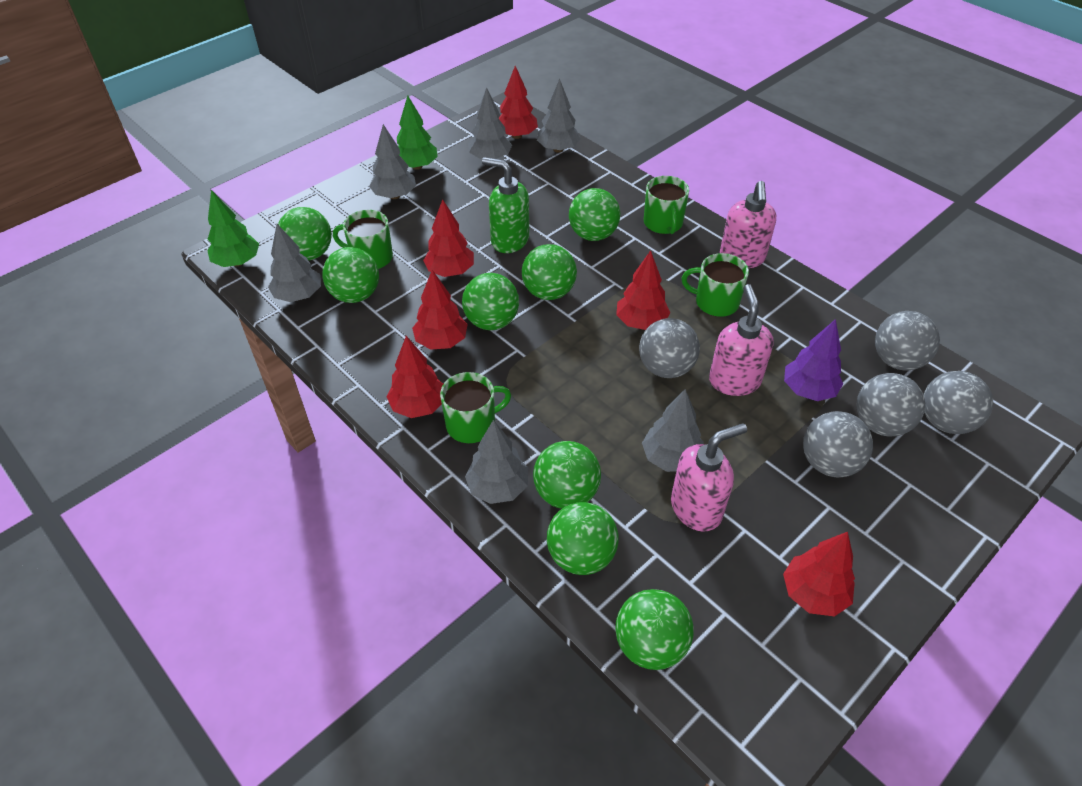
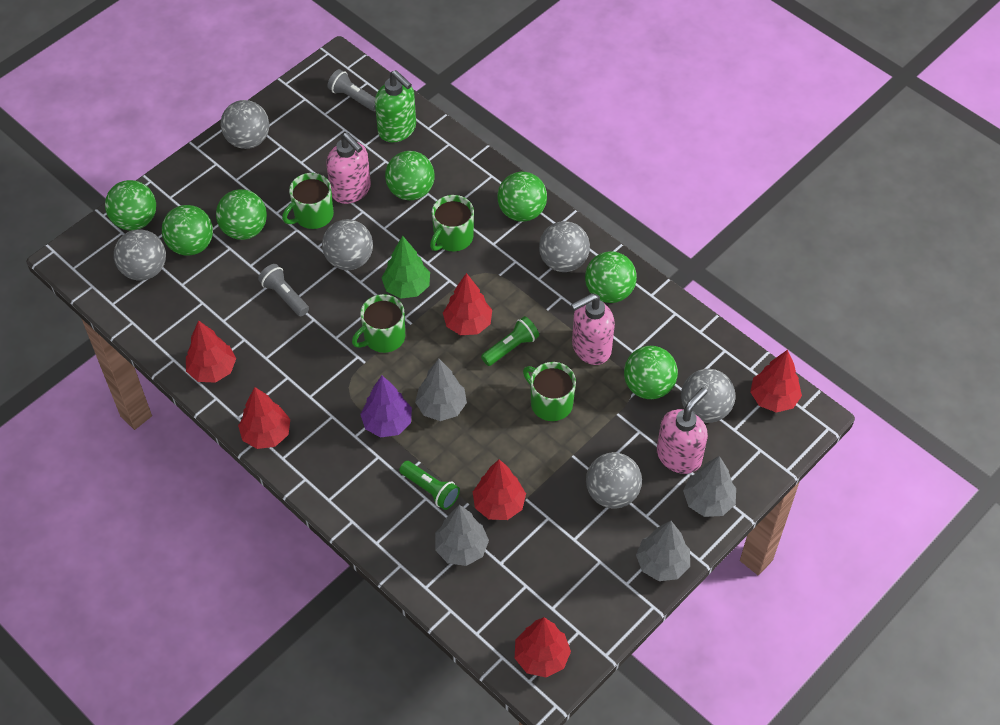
green ball: 8 -> 7
green flashlight: 0 -> 2
green tree: 2 -> 1
grey ball: 5 -> 6
grey flashlight: 0 -> 2
grey tree: 6 -> 4

